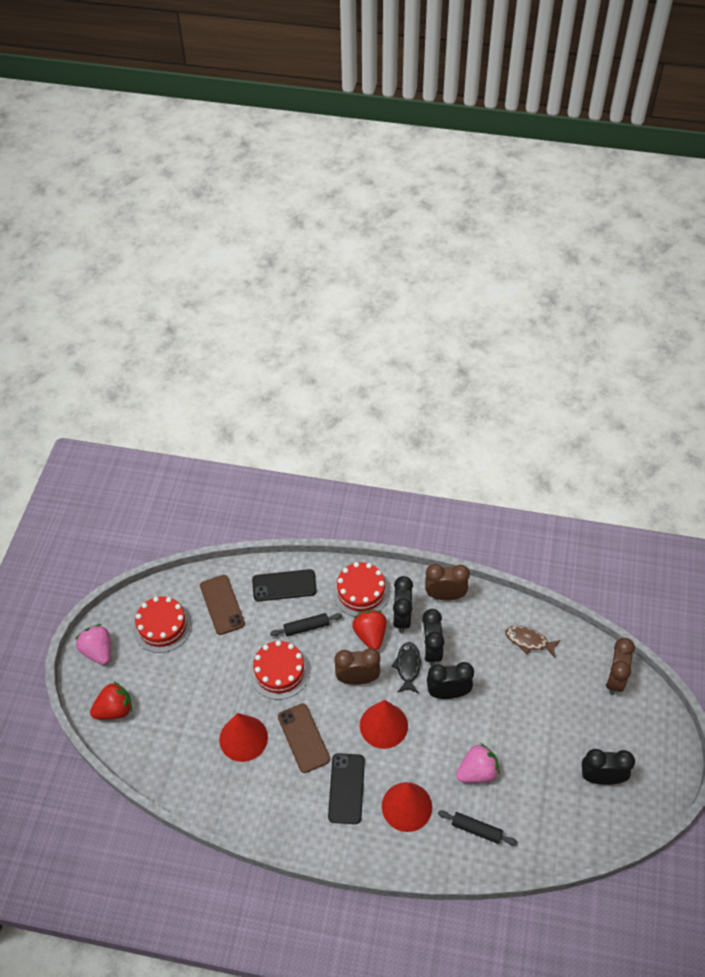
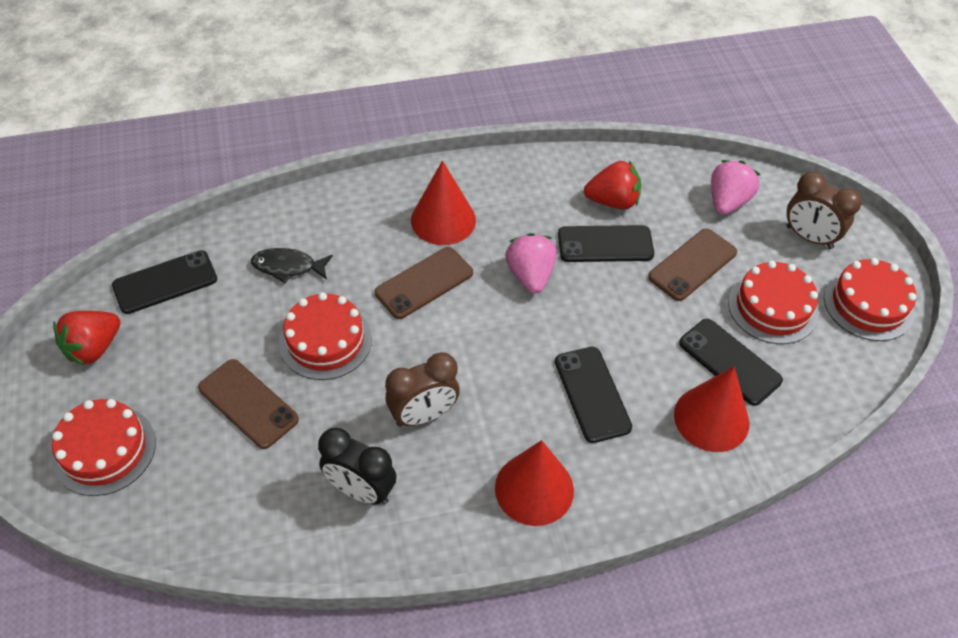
black clock: 4 -> 1
black phone: 2 -> 4
black rolling pin: 2 -> 0
brown clock: 3 -> 2
brown fish: 1 -> 0
brown phone: 2 -> 3
red cake: 3 -> 4

